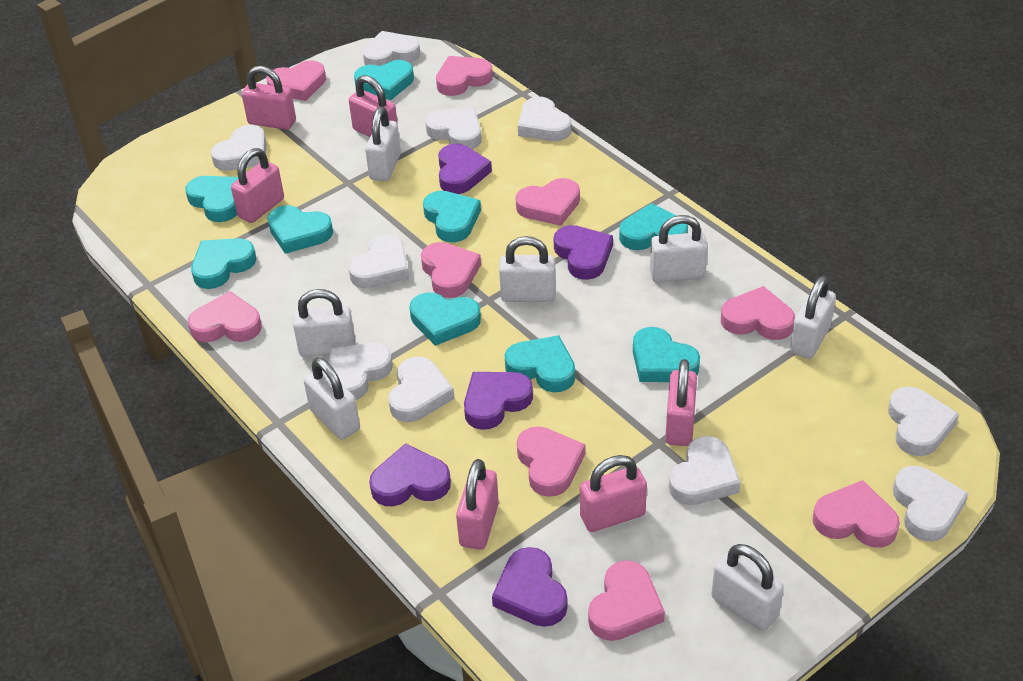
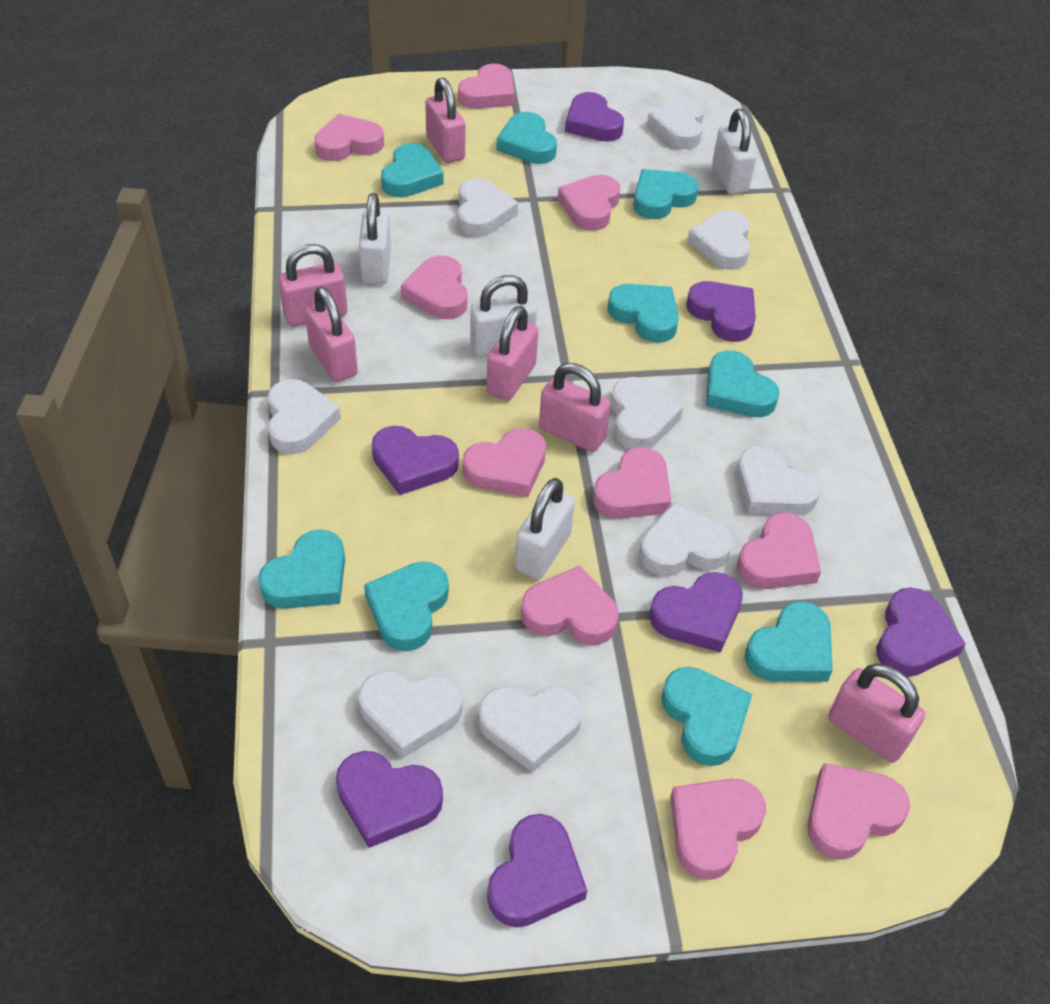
pink heart: 9 -> 10
purple heart: 5 -> 7
white heart: 10 -> 9
white padlock: 7 -> 4

